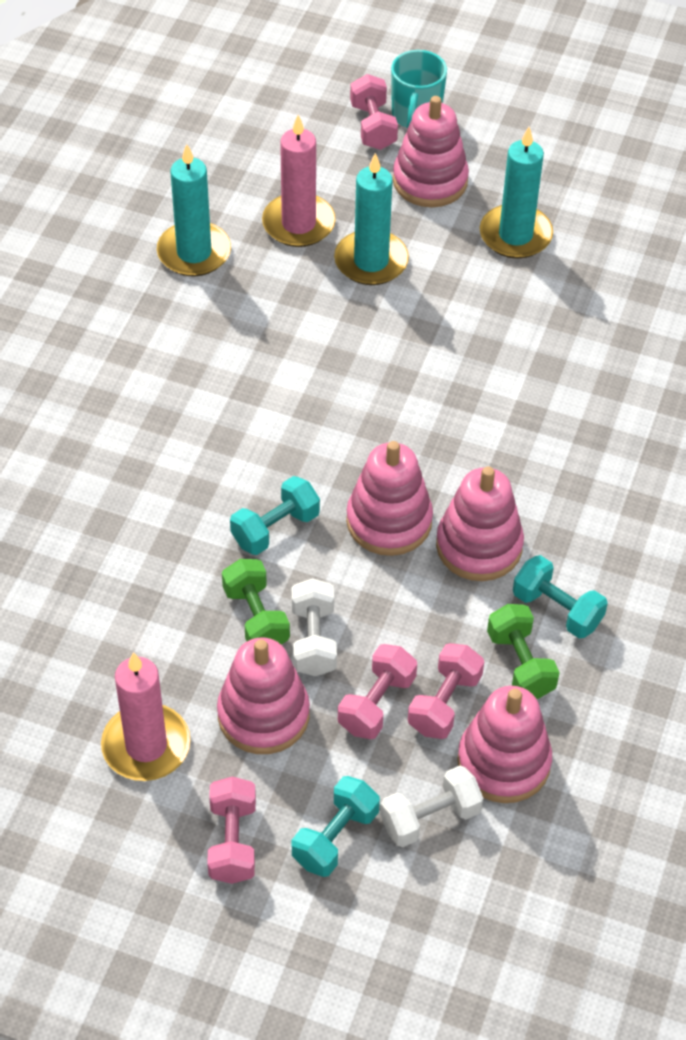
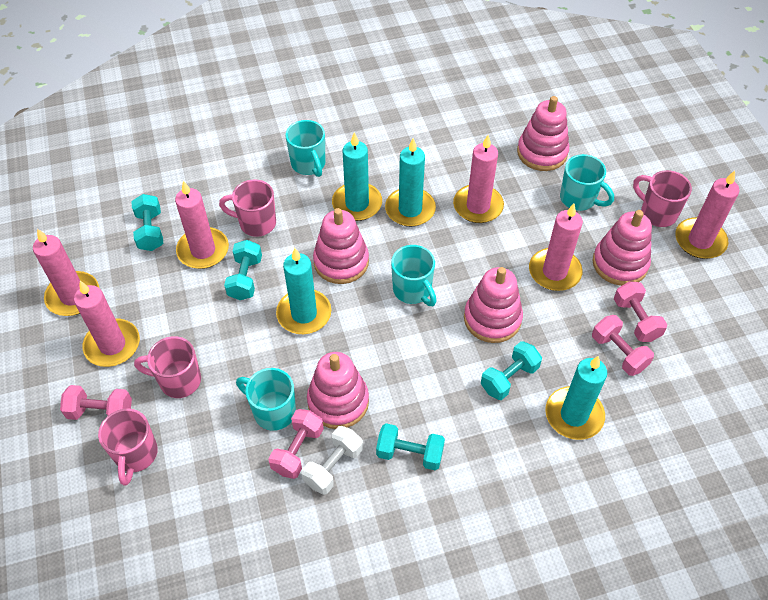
green dumbbell: 2 -> 0
pink candle: 2 -> 6
pink mug: 0 -> 4
turquoise candle: 3 -> 4
turquoise dumbbell: 3 -> 4
turquoise mug: 1 -> 4
white dumbbell: 2 -> 1

